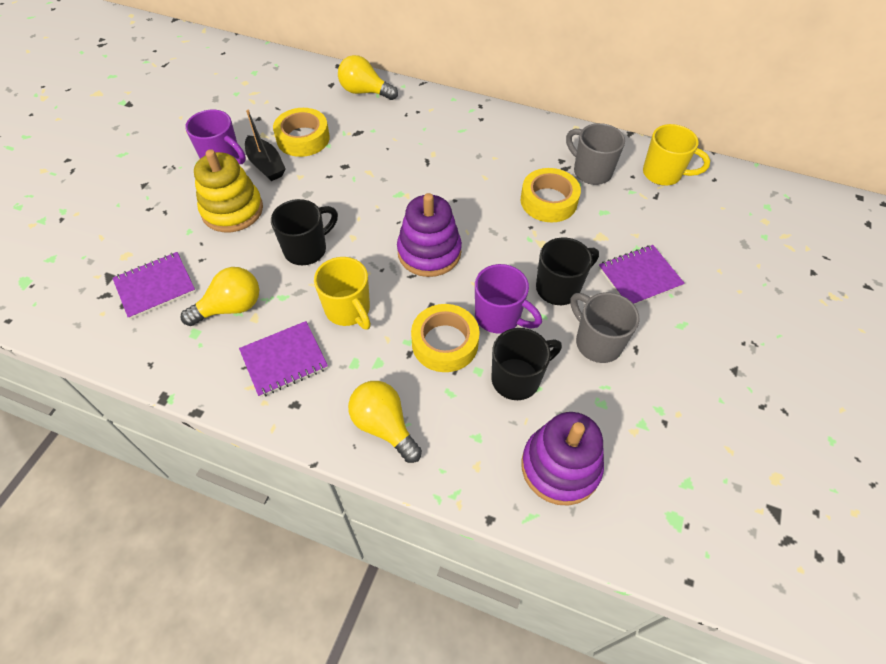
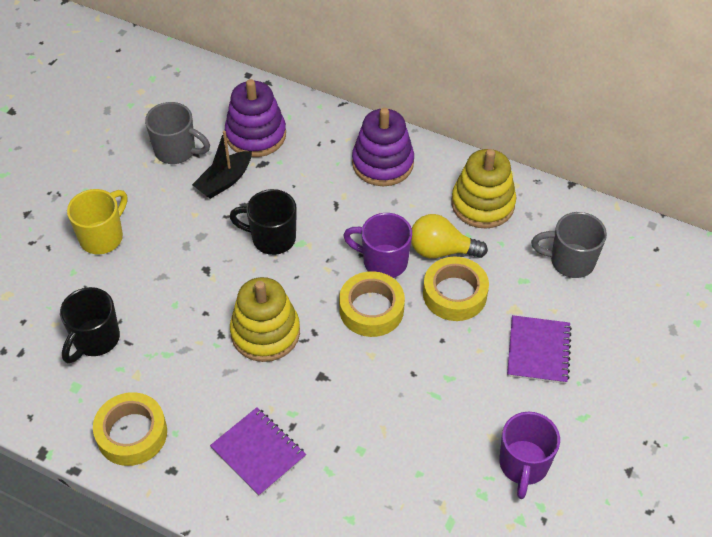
black mug: 3 -> 2
purple notebook: 3 -> 2
yellow light bulb: 3 -> 1
yellow mug: 2 -> 1
yellow stacking toy: 1 -> 2

